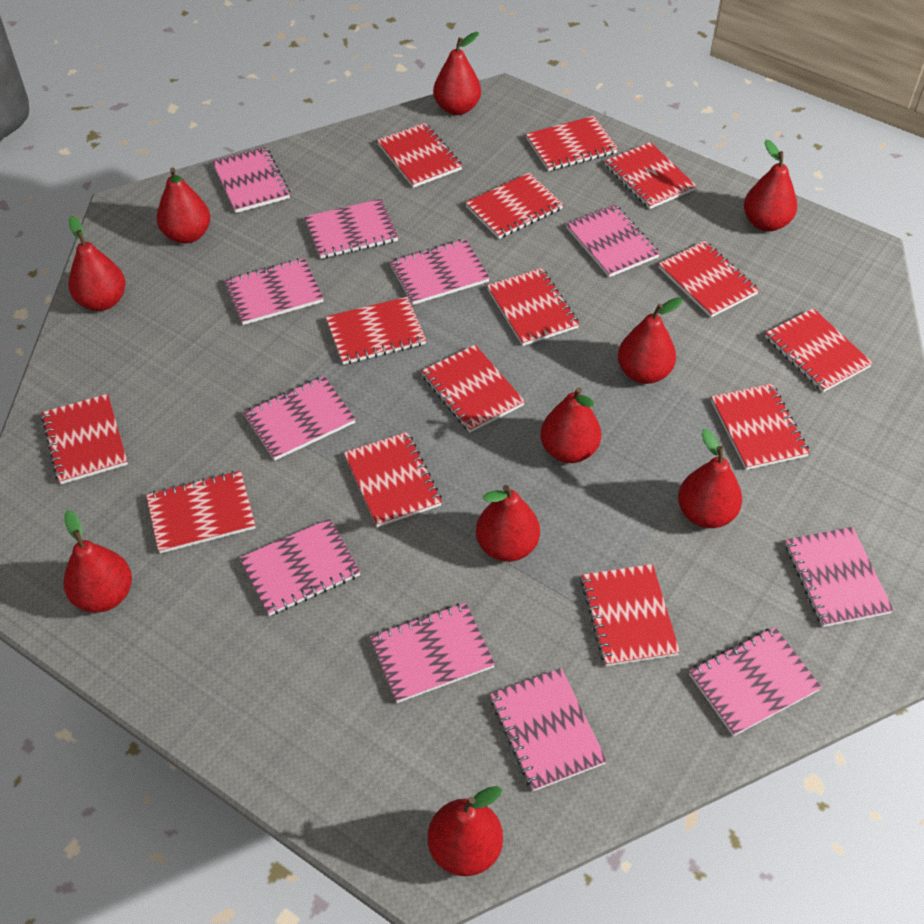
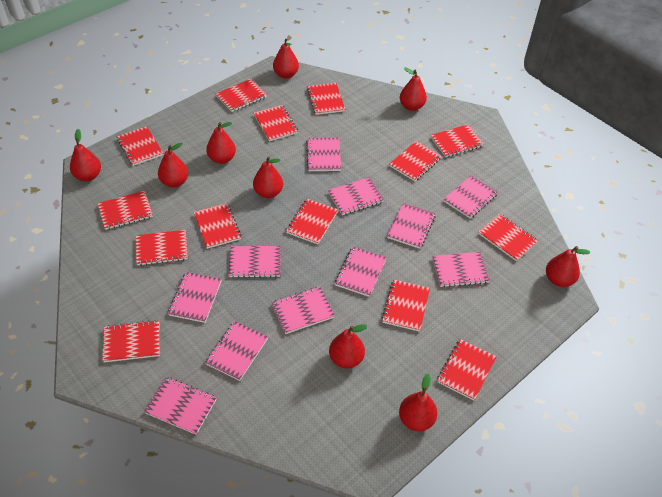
red pear: 10 -> 9

